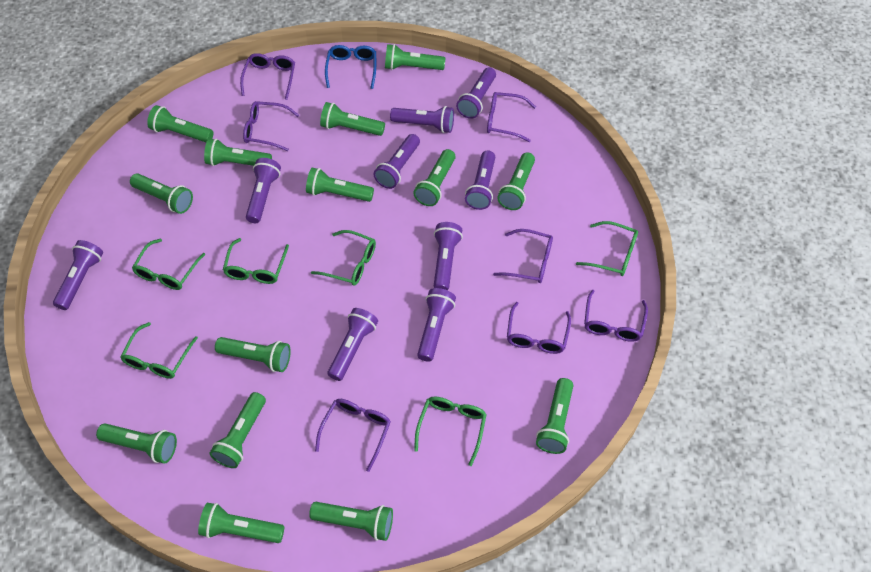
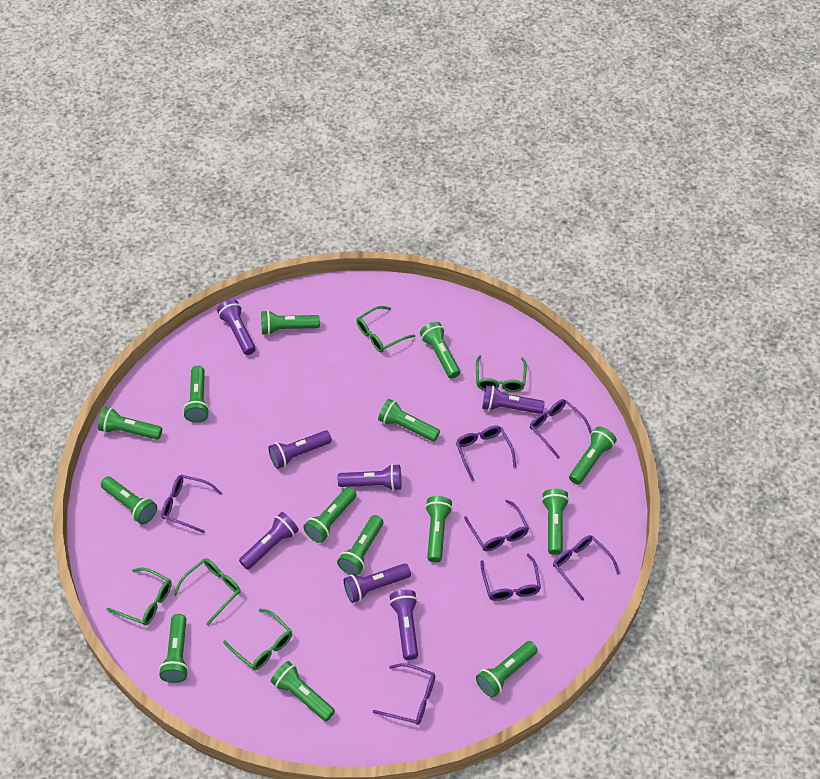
blue glasses: 1 -> 0
green glasses: 6 -> 5
purple flashlight: 9 -> 7

